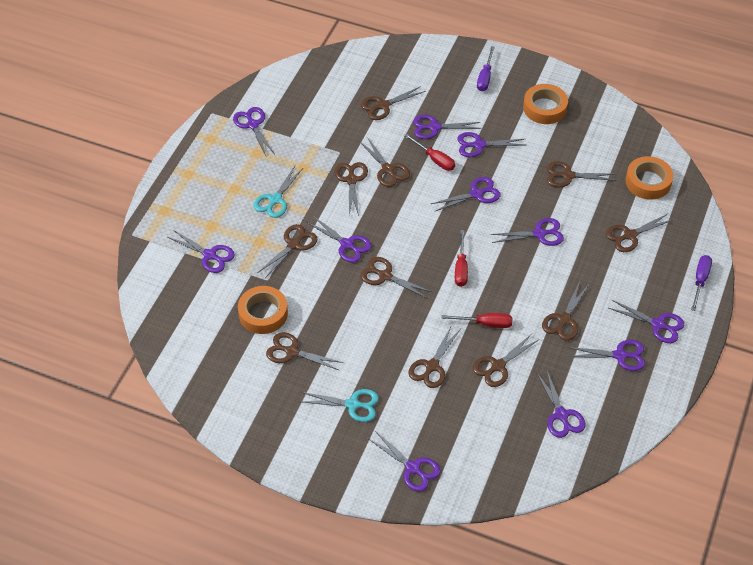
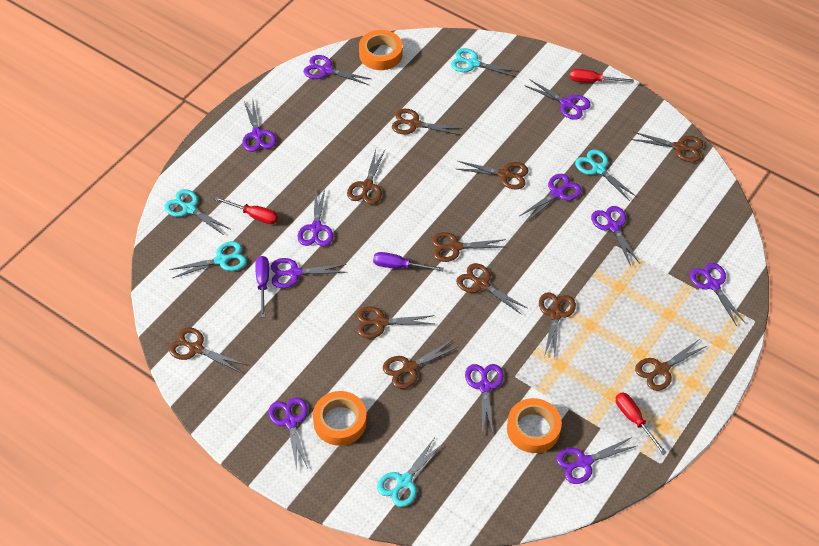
turquoise scissors: 2 -> 5

